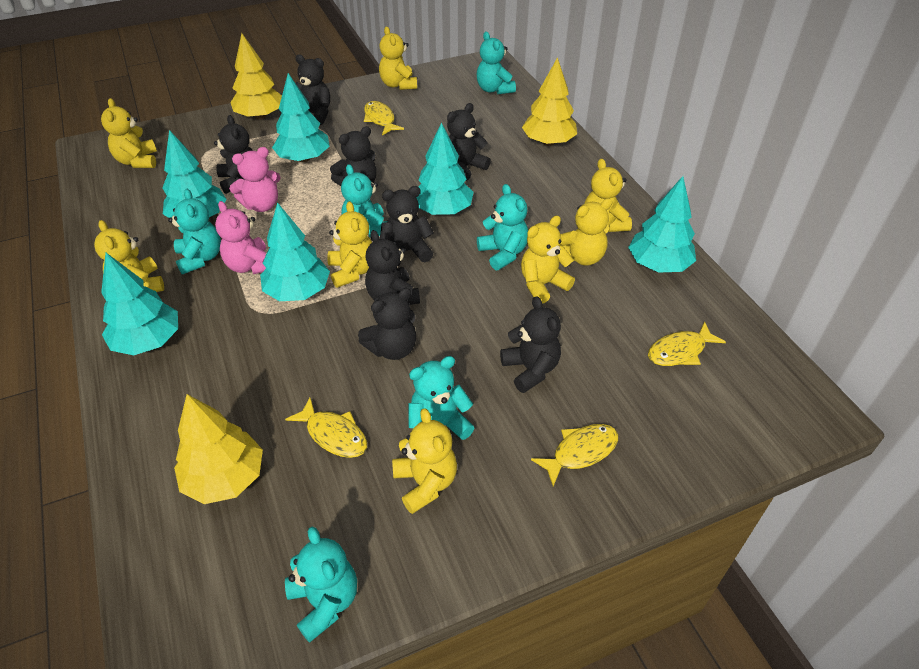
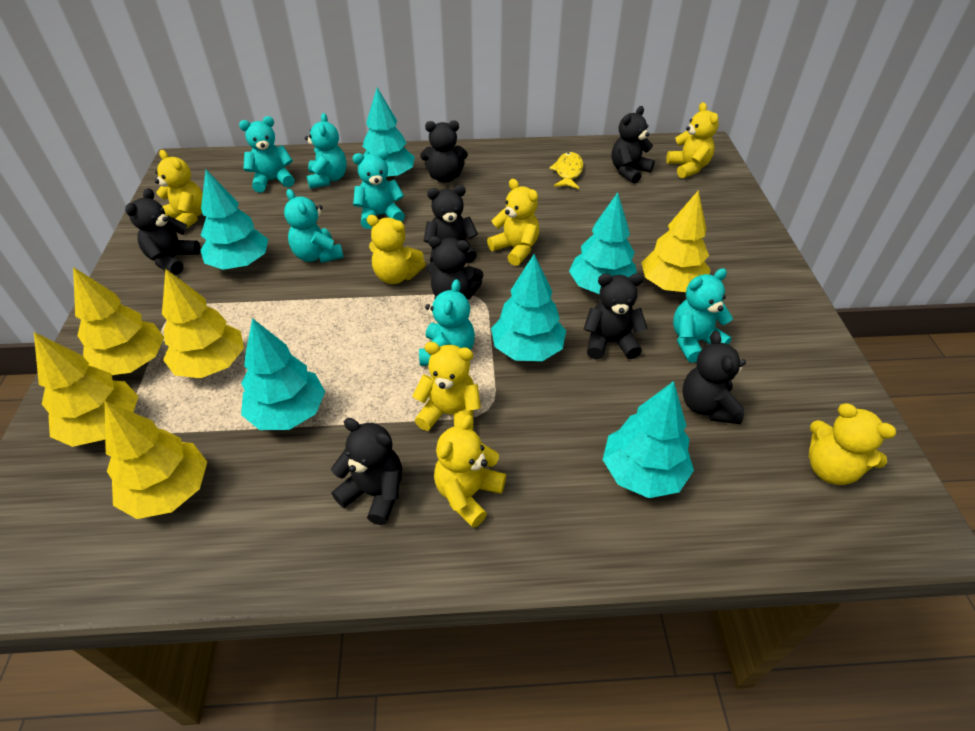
pink teddy bear: 2 -> 0
yellow fish: 4 -> 1
yellow teddy bear: 8 -> 7
yellow tree: 3 -> 5

